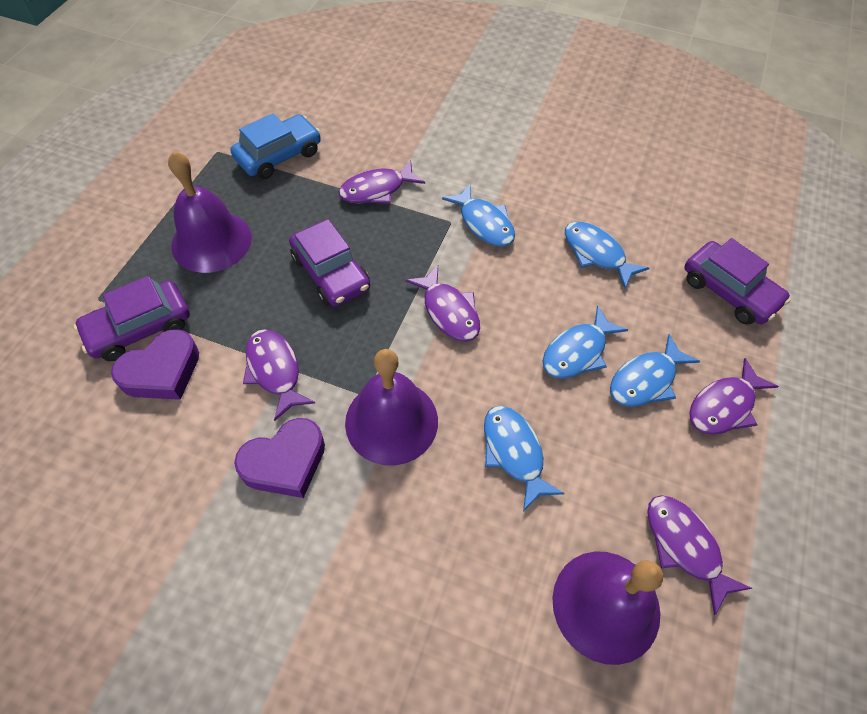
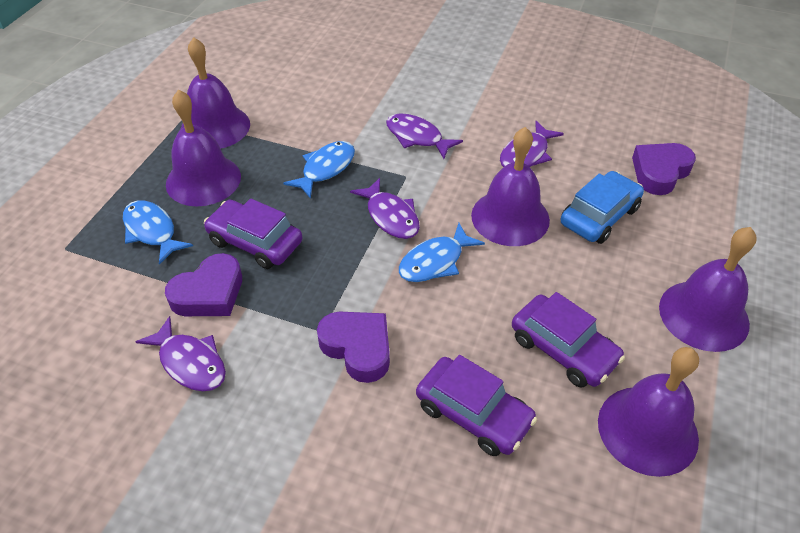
blue fish: 5 -> 3
purple bell: 3 -> 5
purple fish: 5 -> 4
purple heart: 2 -> 3

